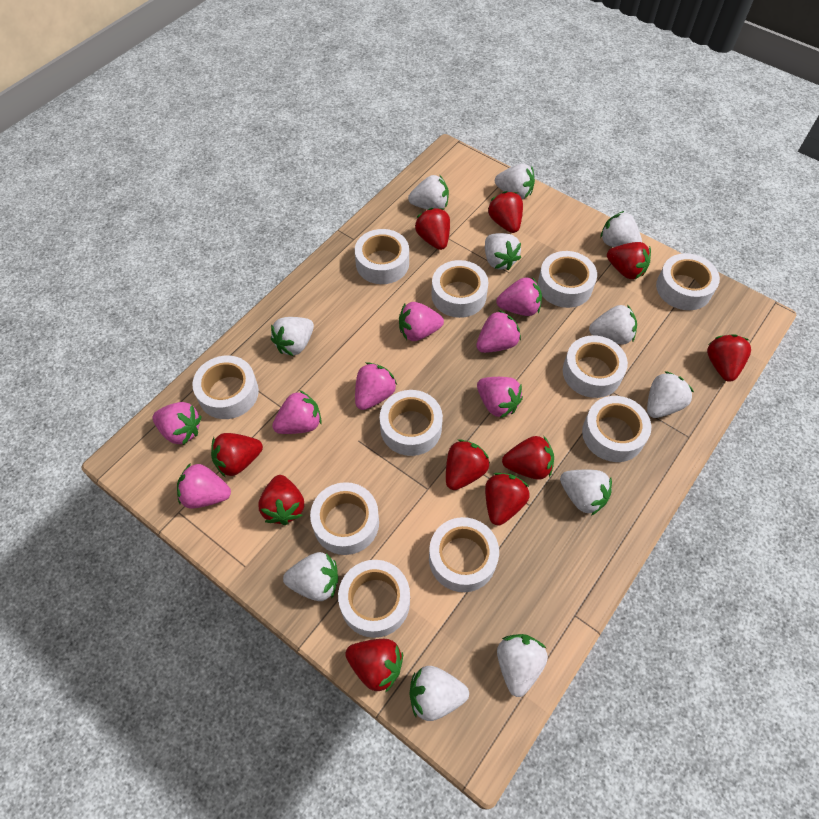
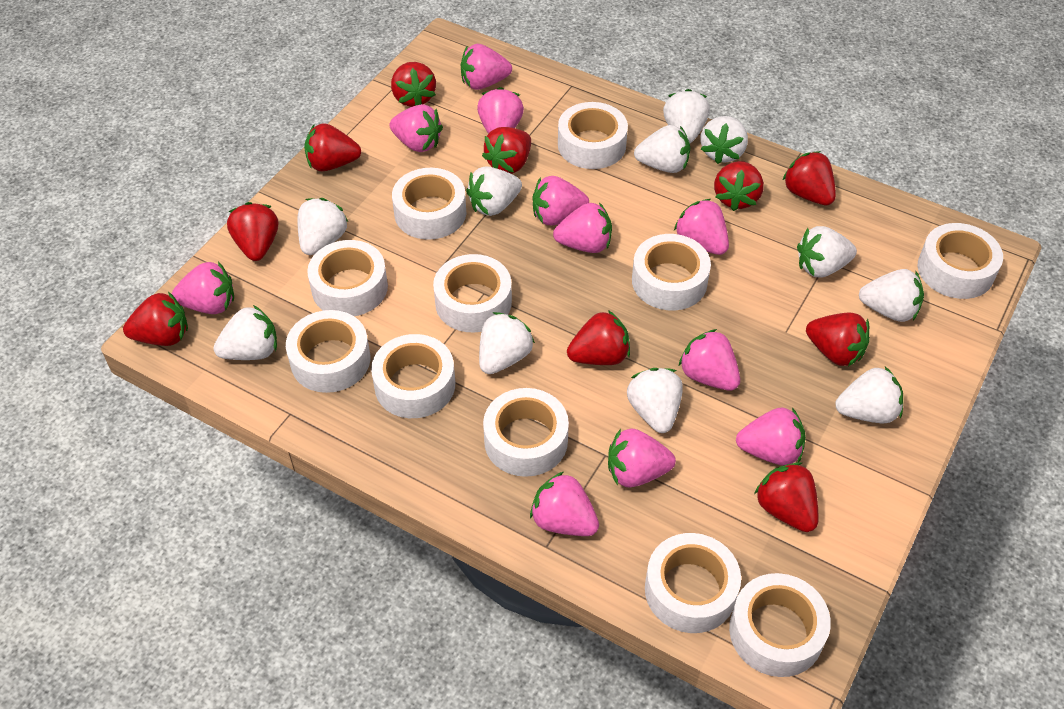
pink strawberry: 8 -> 11

